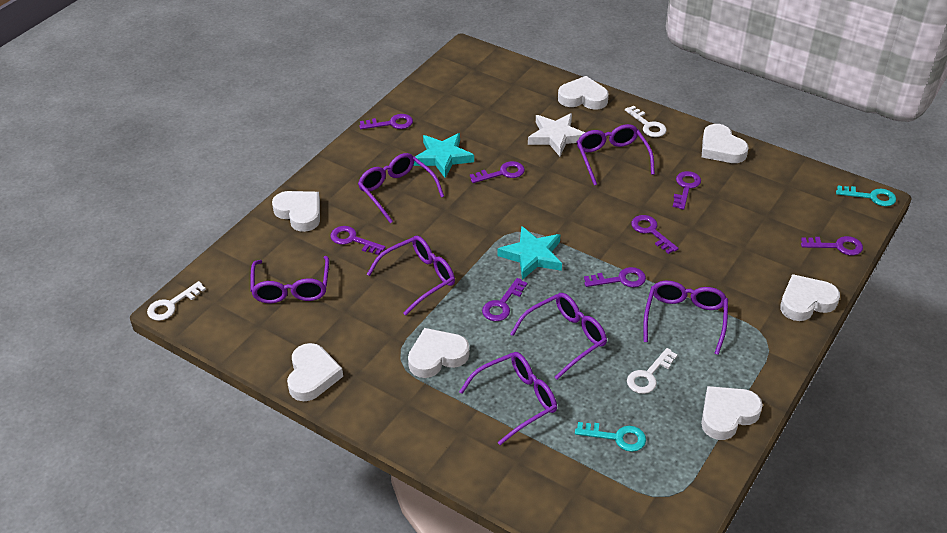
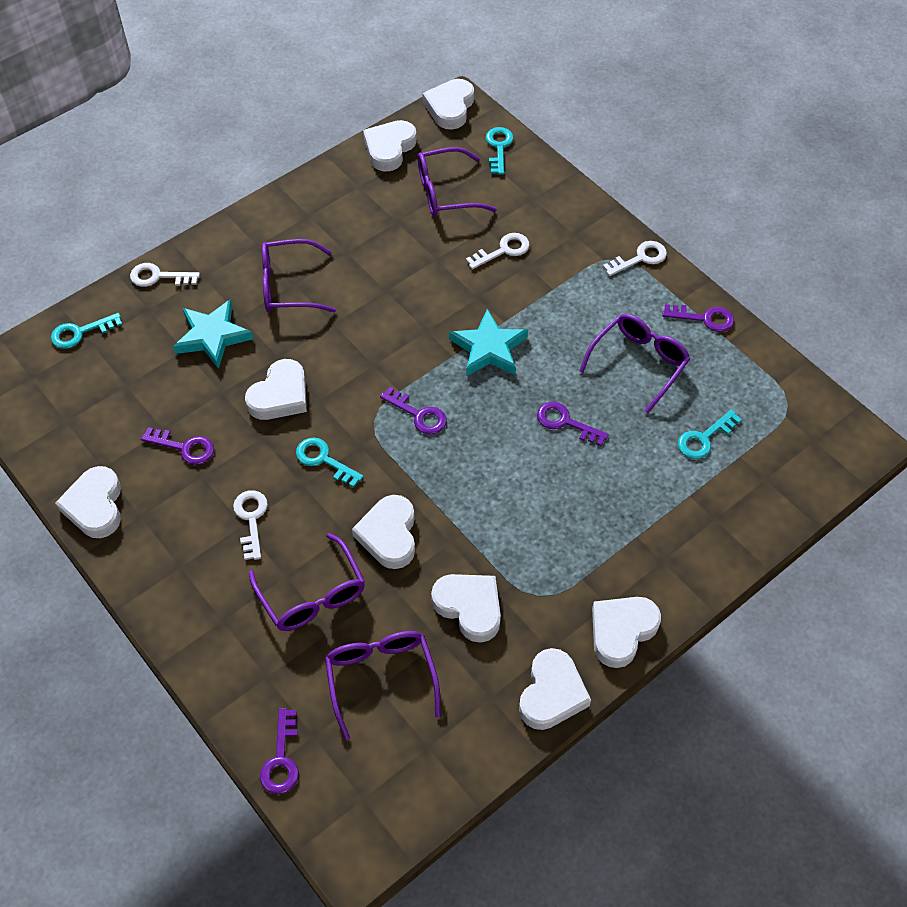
purple glasses: 7 -> 5
purple key: 8 -> 5
turquoise key: 2 -> 4
white heart: 7 -> 8
white key: 3 -> 4
white star: 1 -> 0

